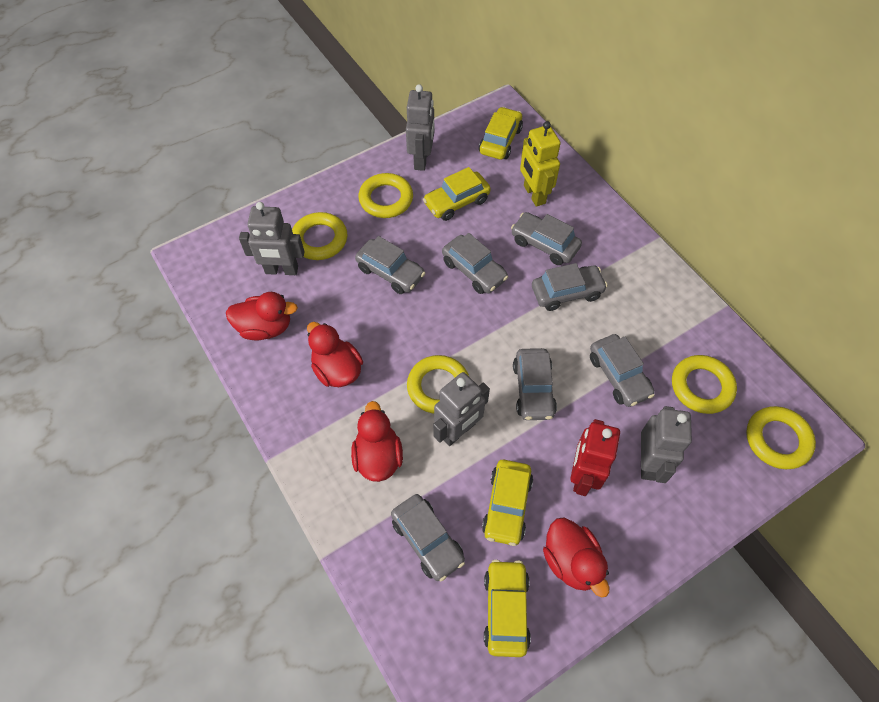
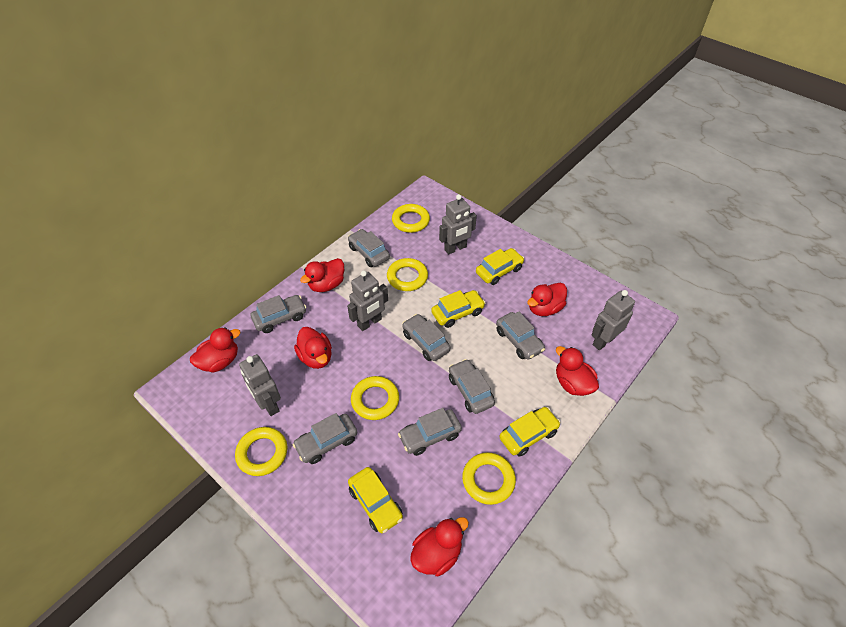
red duck: 4 -> 6
red robot: 1 -> 0
yellow robot: 1 -> 0

